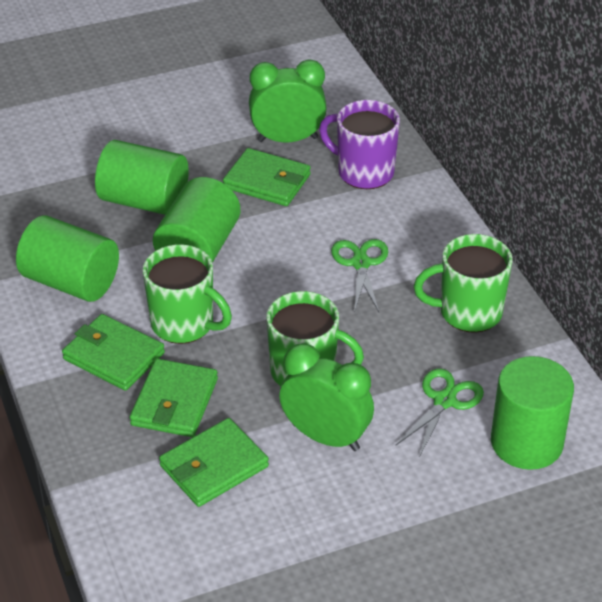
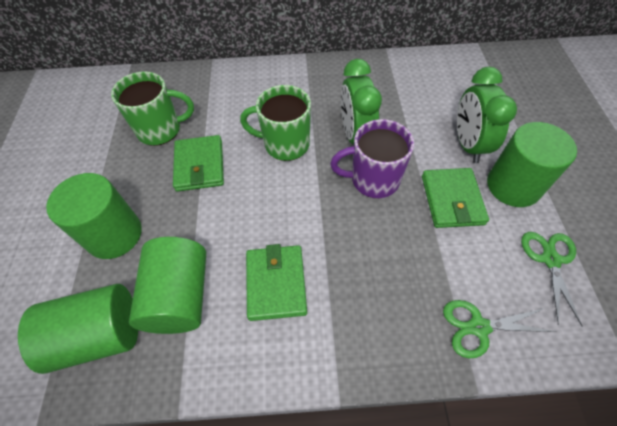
green mug: 3 -> 2
green wallet: 4 -> 3

